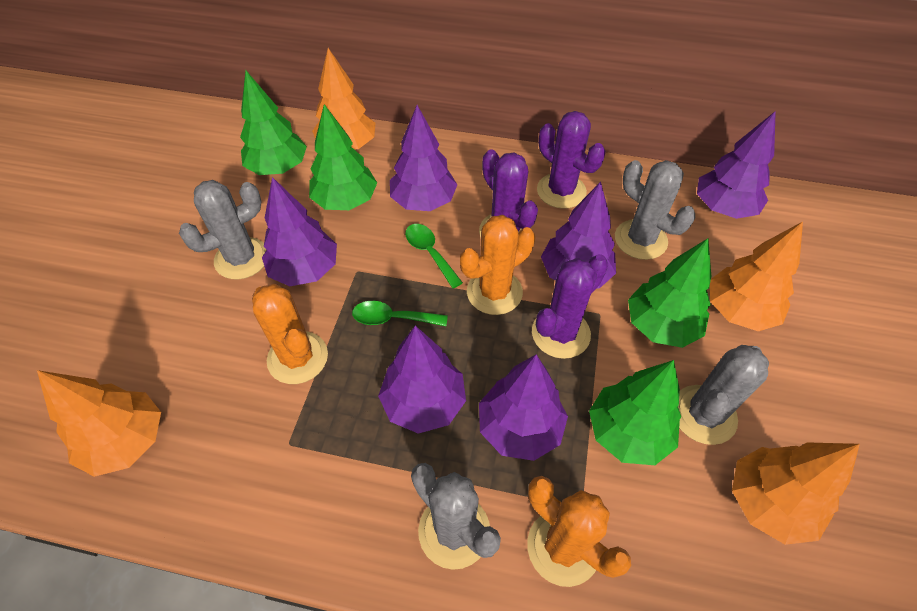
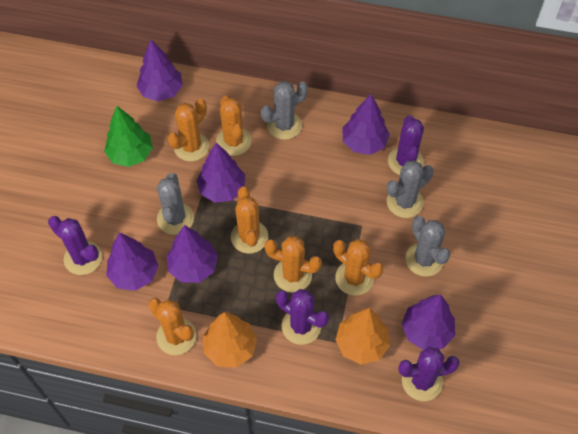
green spoon: 2 -> 0
green tree: 4 -> 1
orange cactus: 3 -> 6
orange tree: 4 -> 2
purple cactus: 3 -> 4

